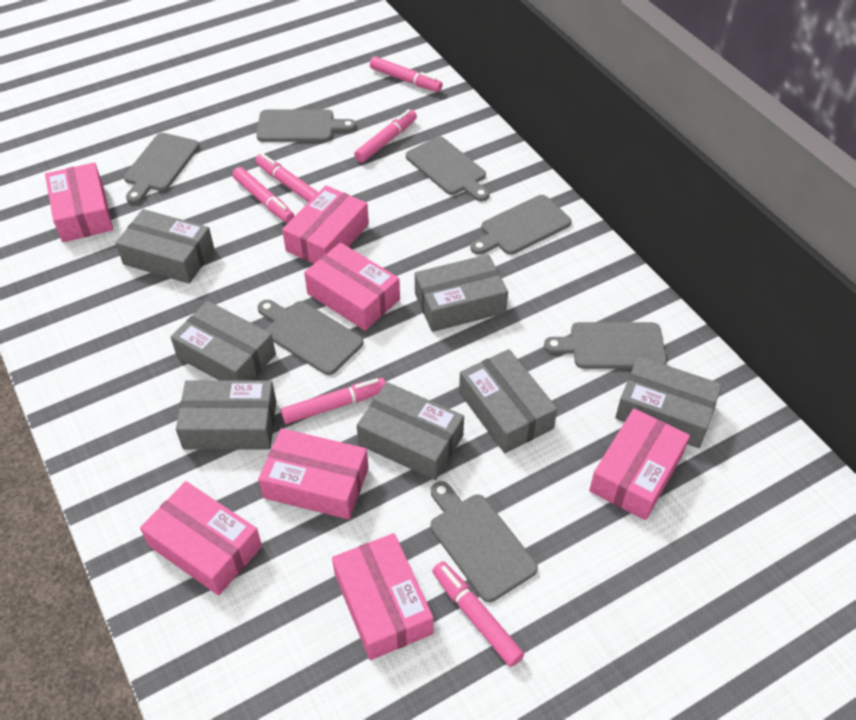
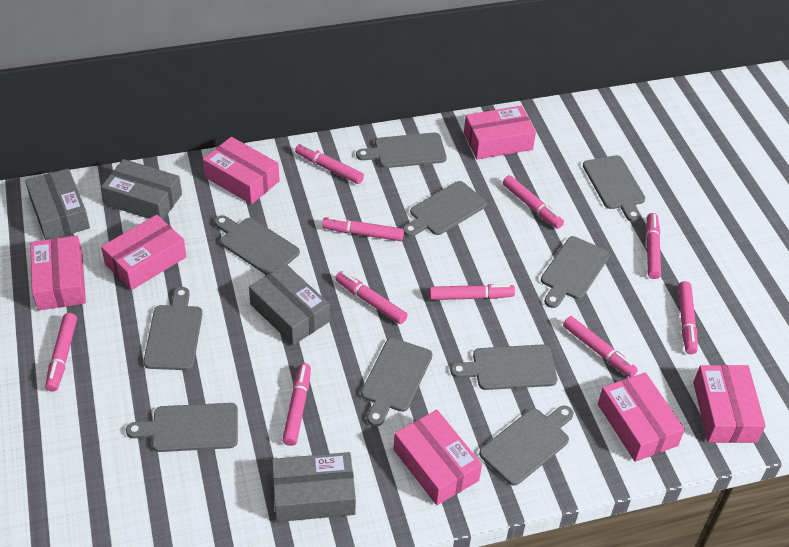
grey box: 7 -> 4
grey cutting board: 7 -> 10
pink marker: 6 -> 10

